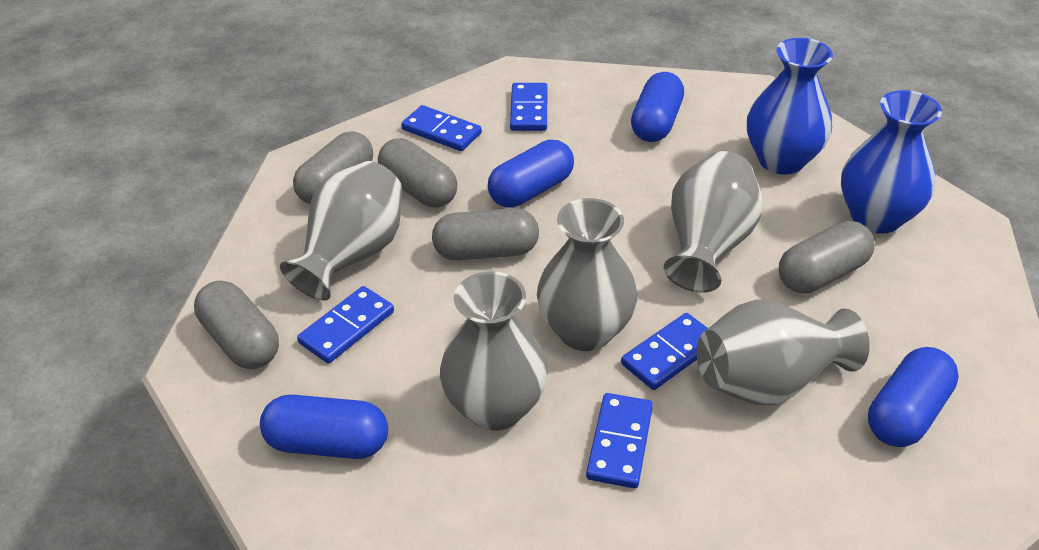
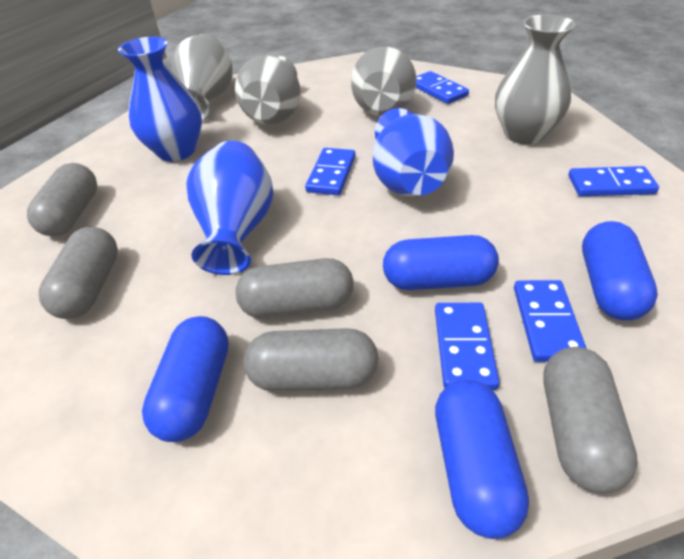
blue vase: 2 -> 3
grey vase: 5 -> 4

